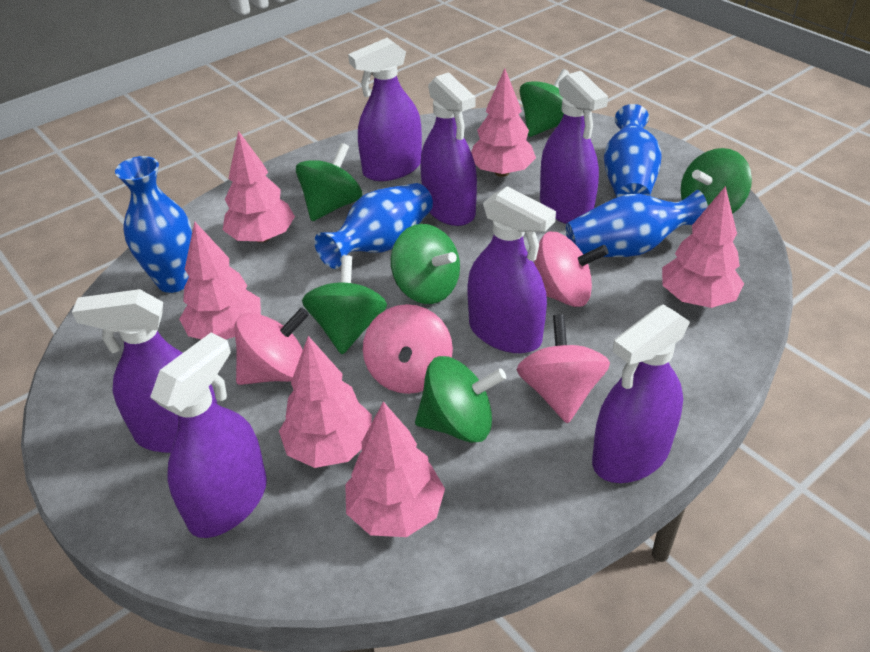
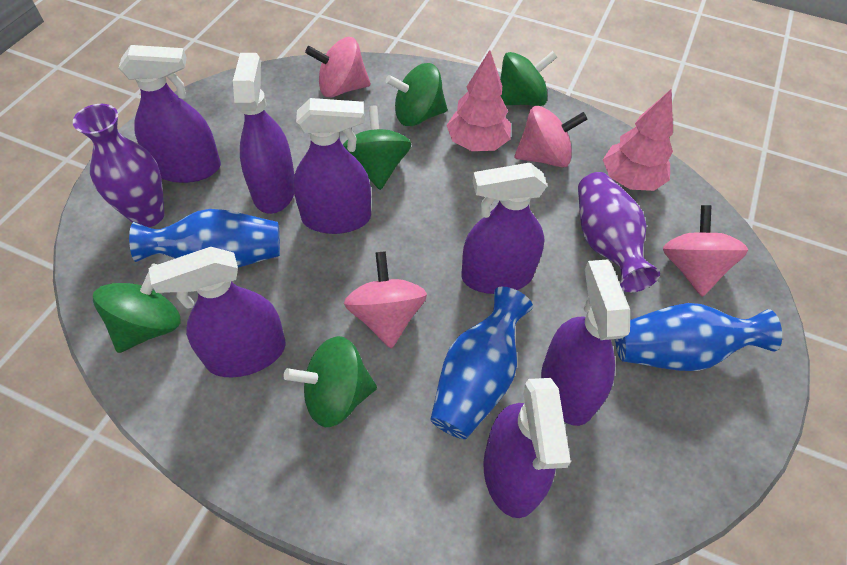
blue vase: 4 -> 3
green spinning top: 6 -> 5
pink tree: 6 -> 2
purple vase: 0 -> 2

